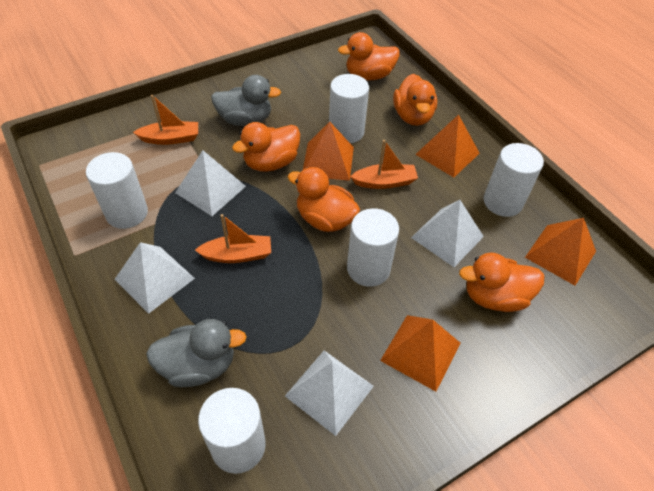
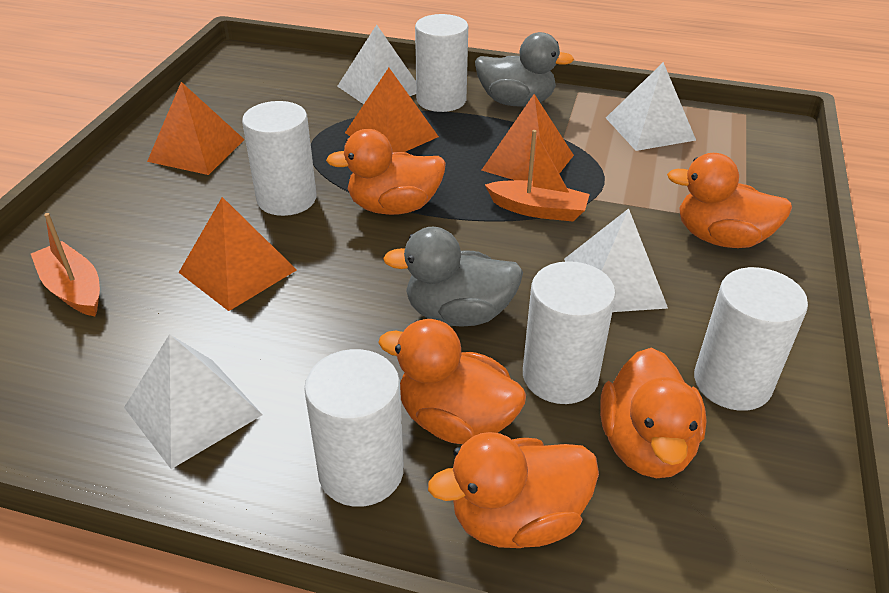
orange boat: 3 -> 2

